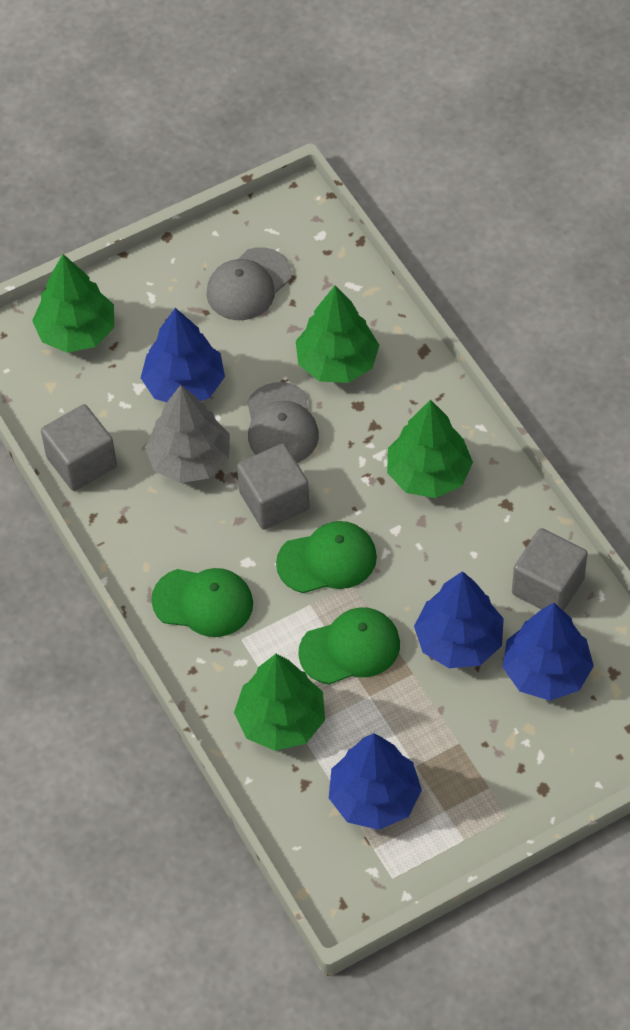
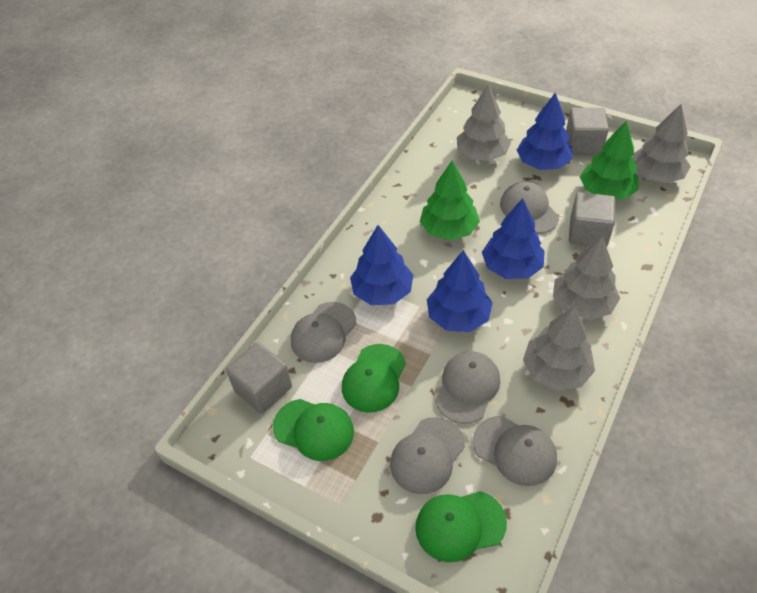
green tree: 4 -> 2
grey cap: 2 -> 5
grey tree: 1 -> 4

